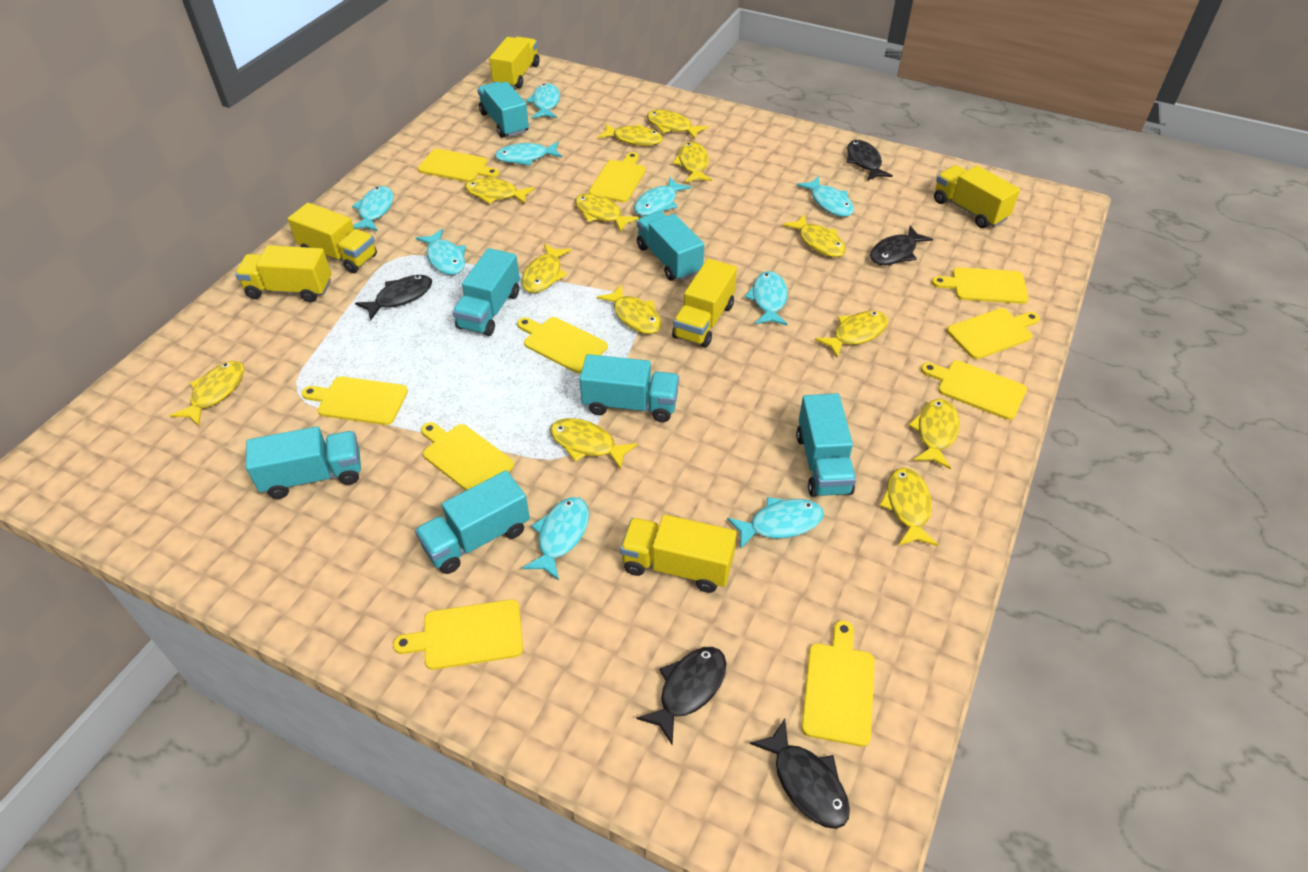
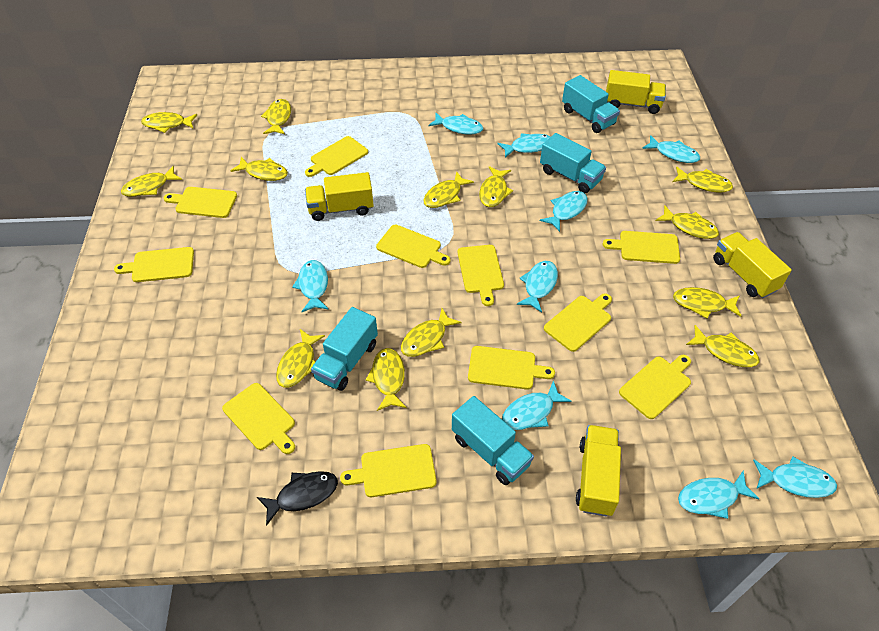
black fish: 5 -> 1
turquoise truck: 7 -> 4
yellow cutting board: 10 -> 11
yellow truck: 6 -> 4

